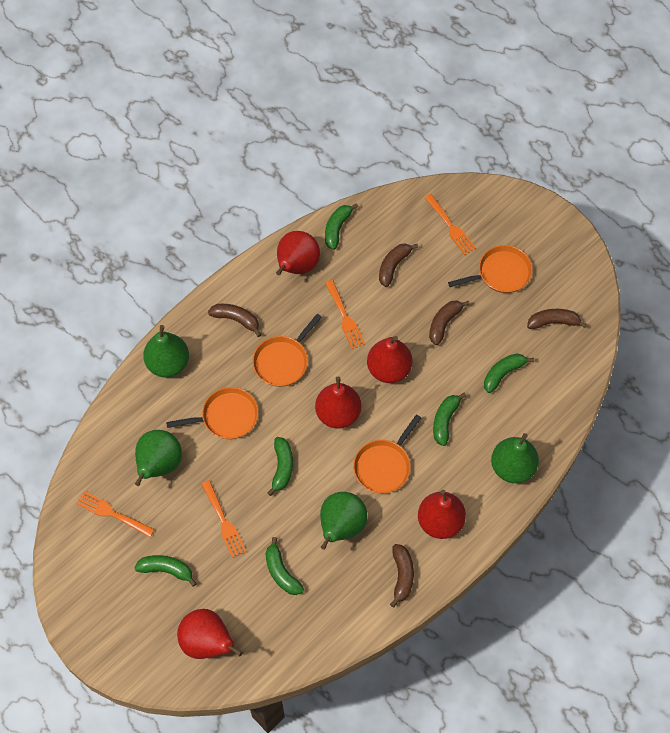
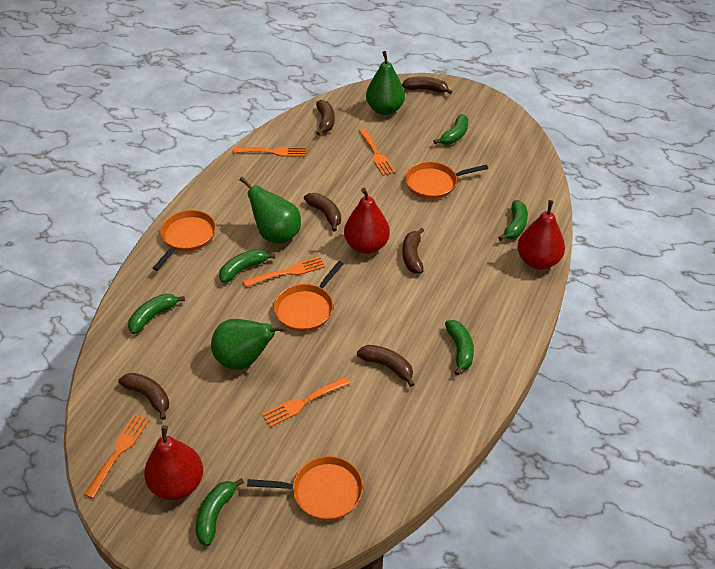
brown banana: 5 -> 6
green pear: 4 -> 3
orange fork: 4 -> 5
red pear: 5 -> 3

